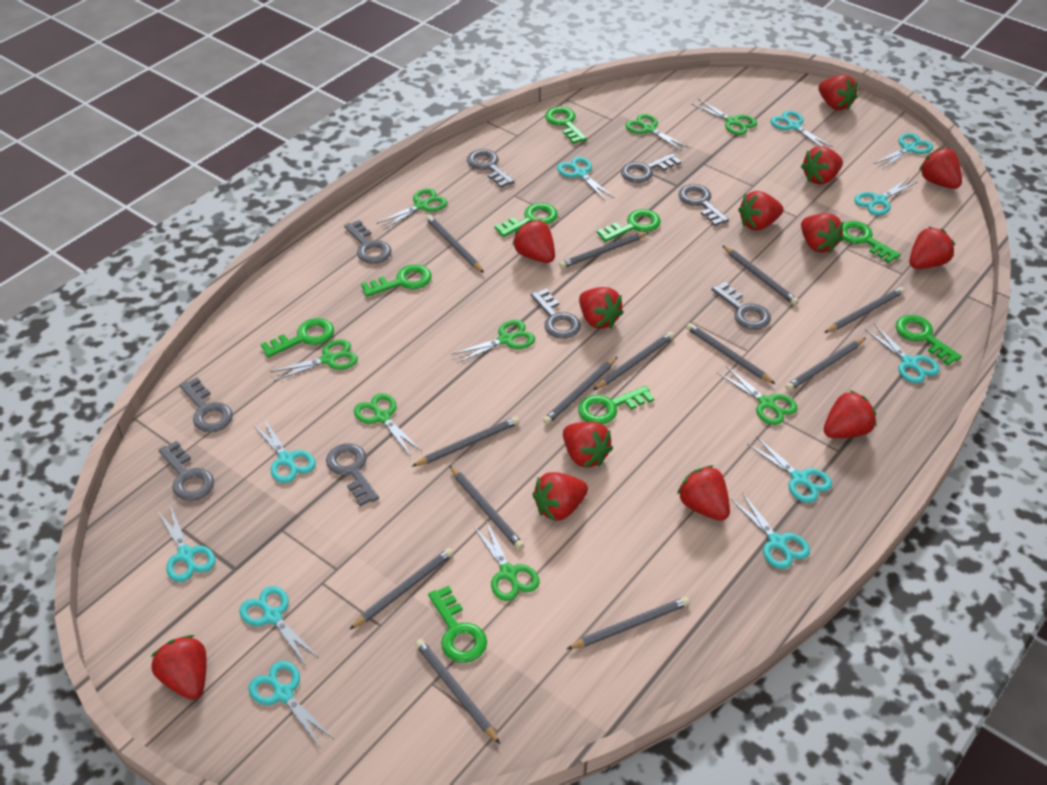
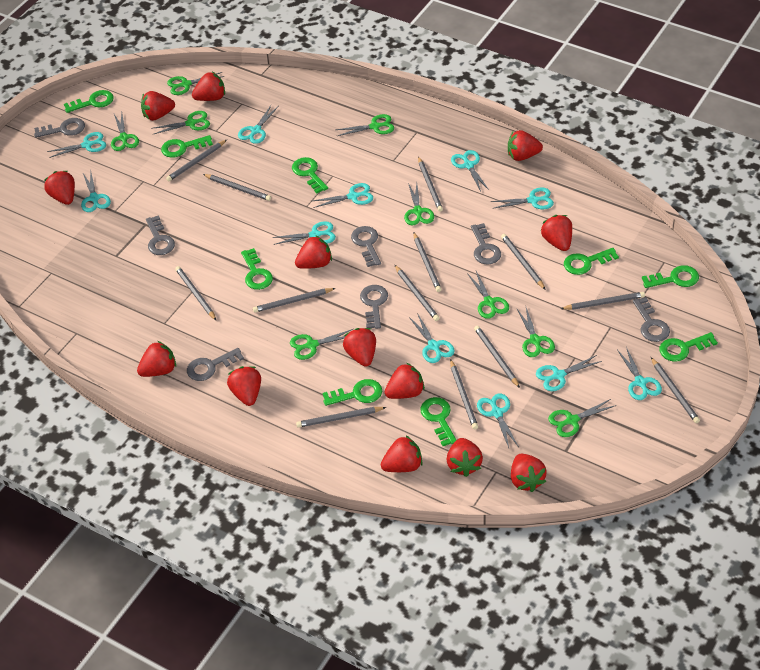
green scissors: 8 -> 9
grey key: 9 -> 7

